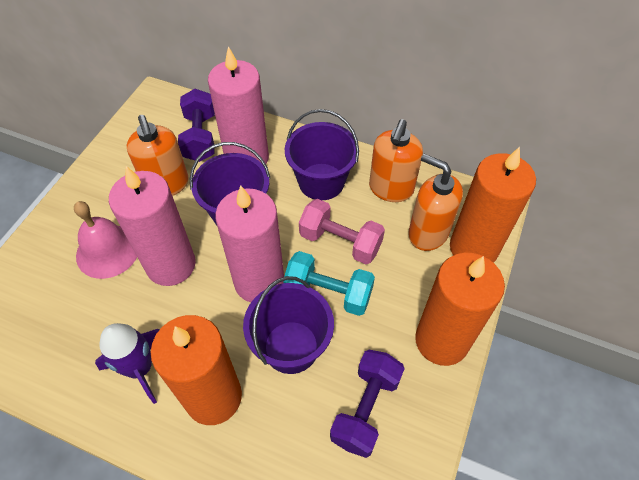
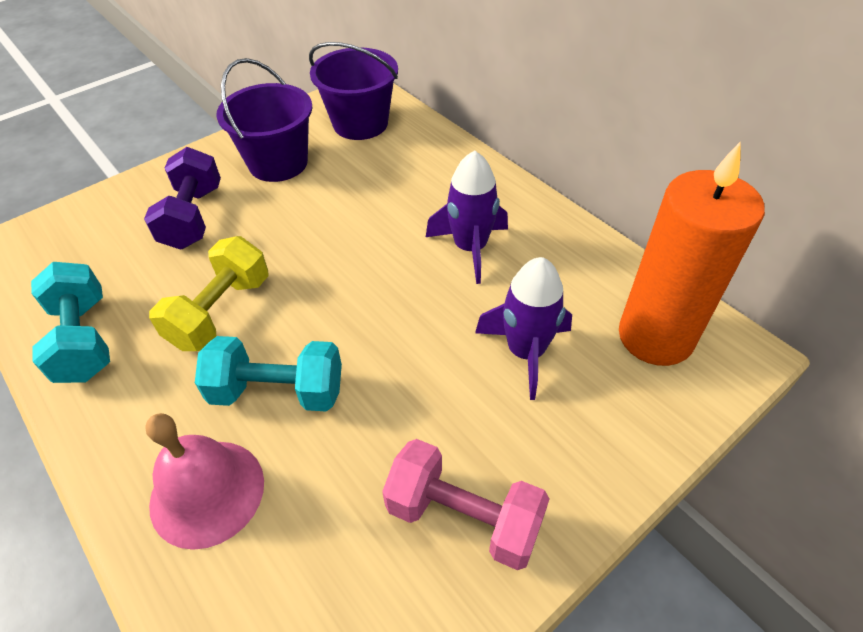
orange candle: 3 -> 1
orange soap dispenser: 3 -> 0
pink candle: 3 -> 0
purple bucket: 3 -> 2
purple dumbbell: 2 -> 1
purple rocket: 1 -> 2
turquoise dumbbell: 1 -> 2
yellow dumbbell: 0 -> 1

